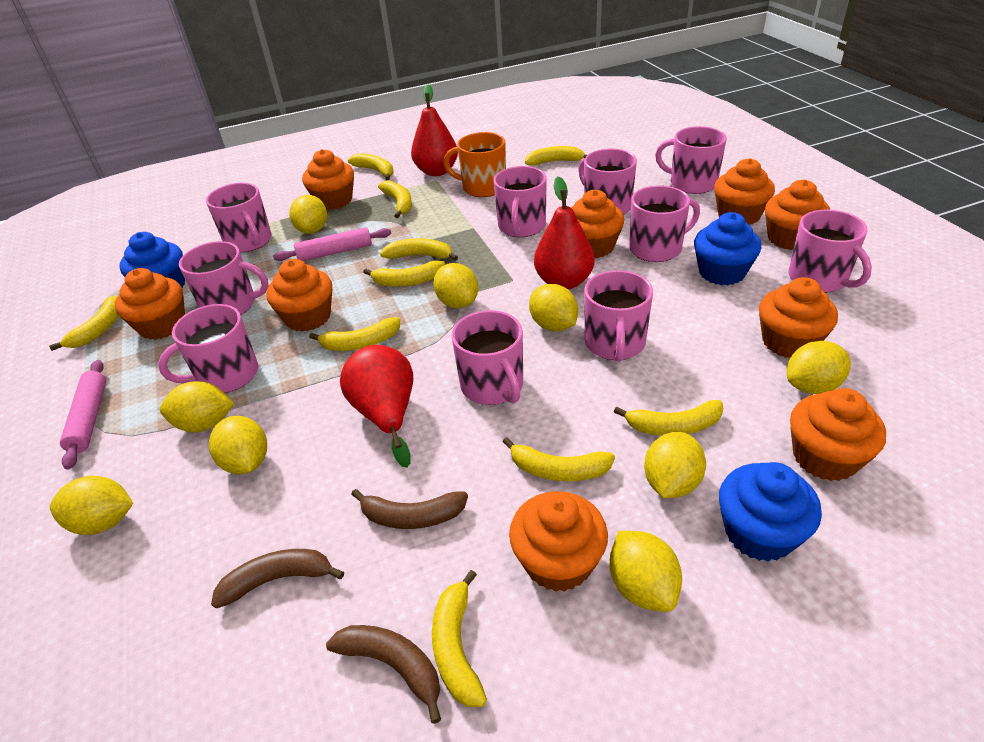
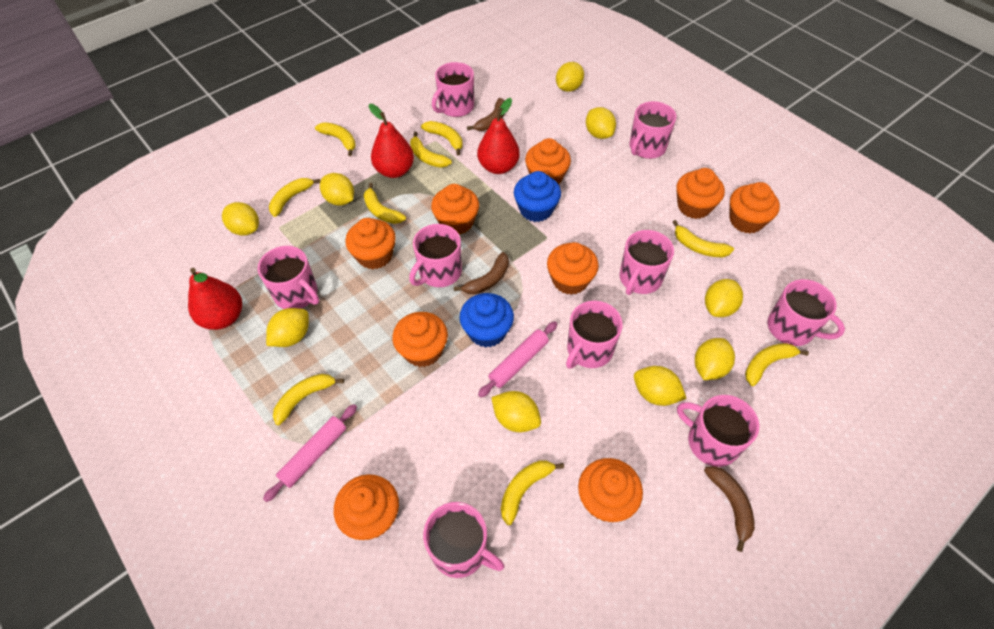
blue cupcake: 3 -> 2
orange mug: 1 -> 0
pink mug: 10 -> 9
yellow banana: 10 -> 9

